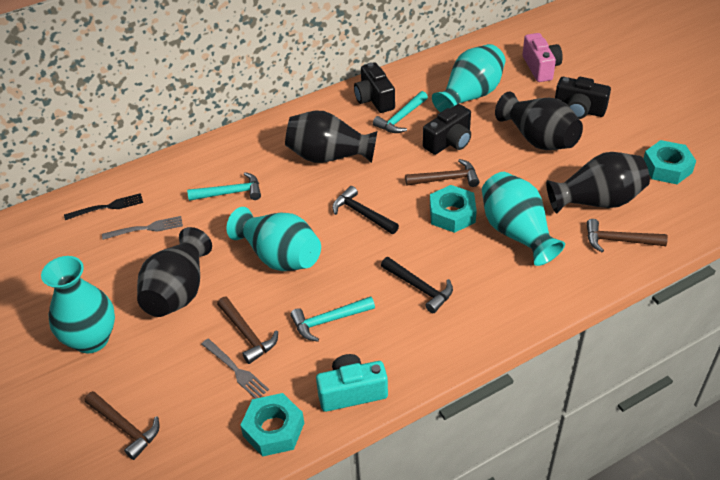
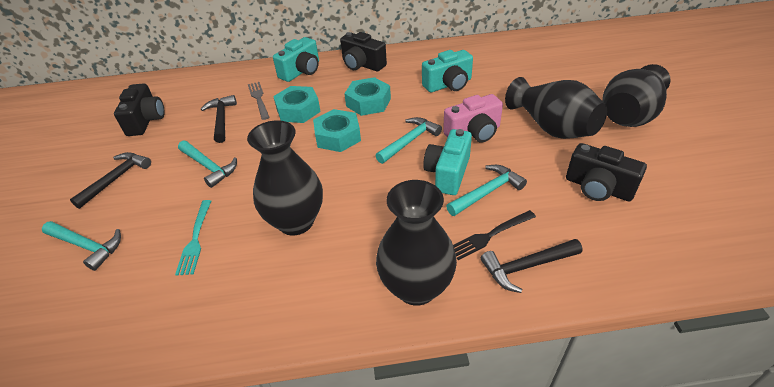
black hammer: 2 -> 3
brown hammer: 4 -> 0
grey fork: 2 -> 1
turquoise camera: 1 -> 3
turquoise fork: 0 -> 1
turquoise hammer: 3 -> 4
turquoise vase: 4 -> 0

